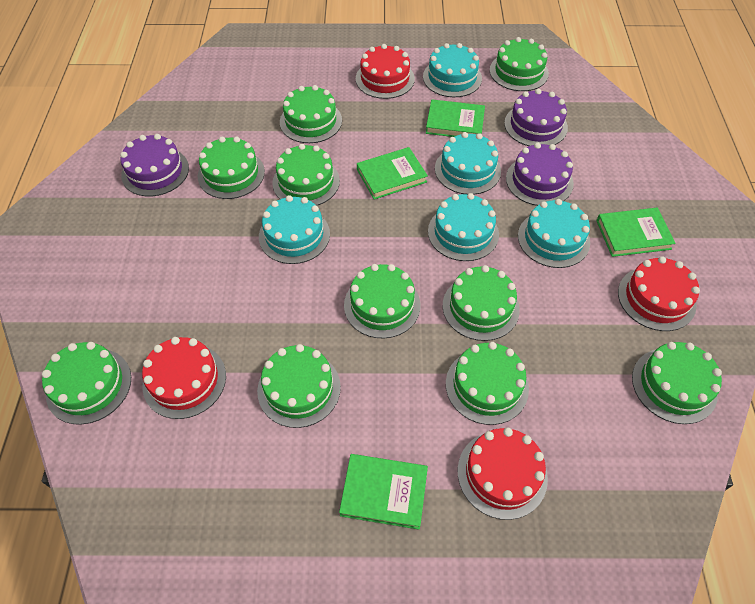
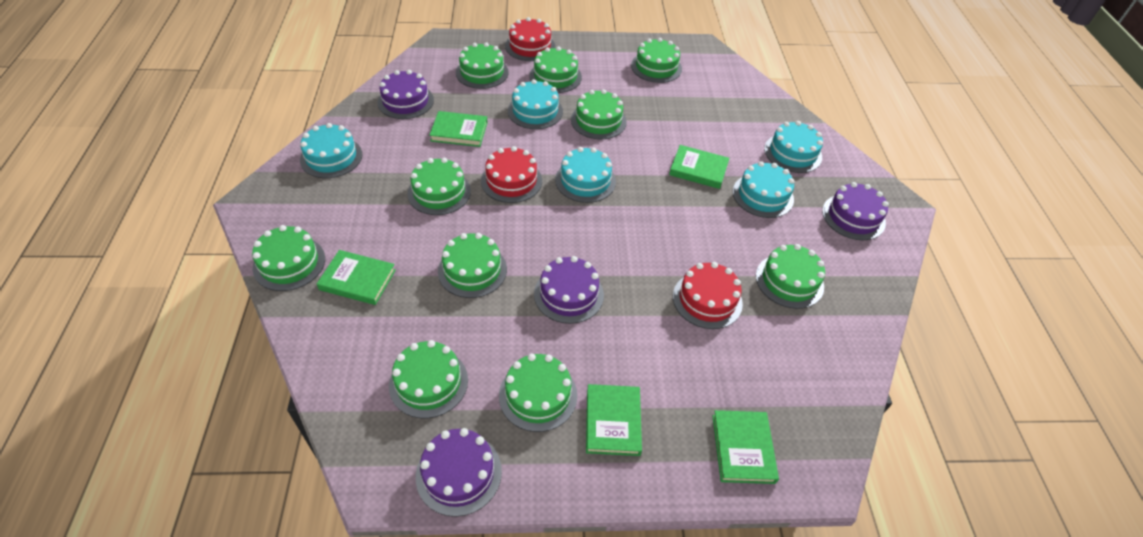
green book: 4 -> 5
purple cake: 3 -> 4
red cake: 4 -> 3

